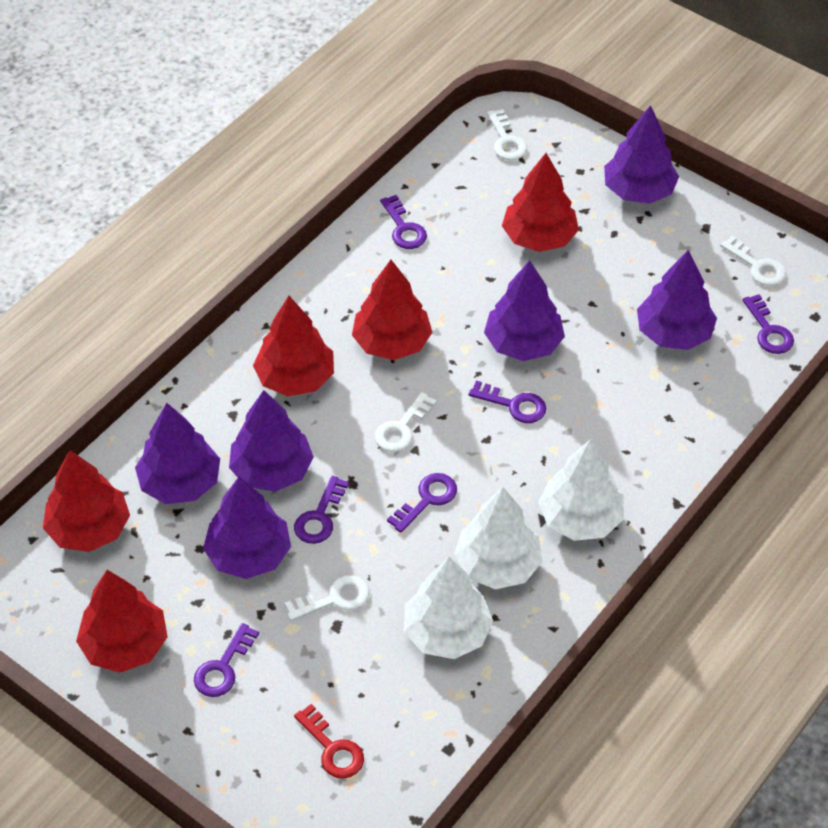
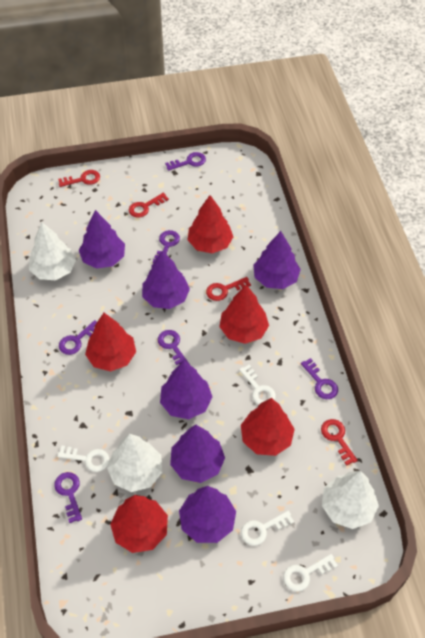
red key: 1 -> 4

